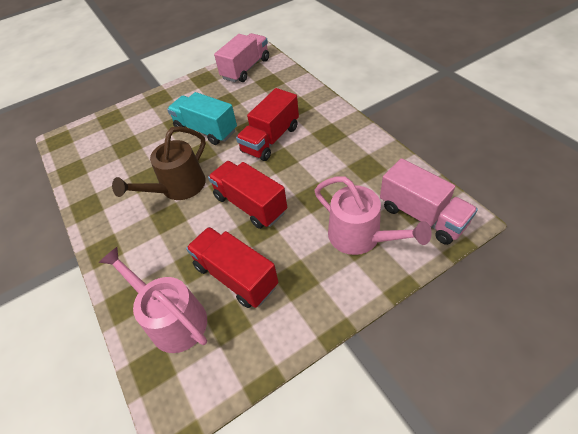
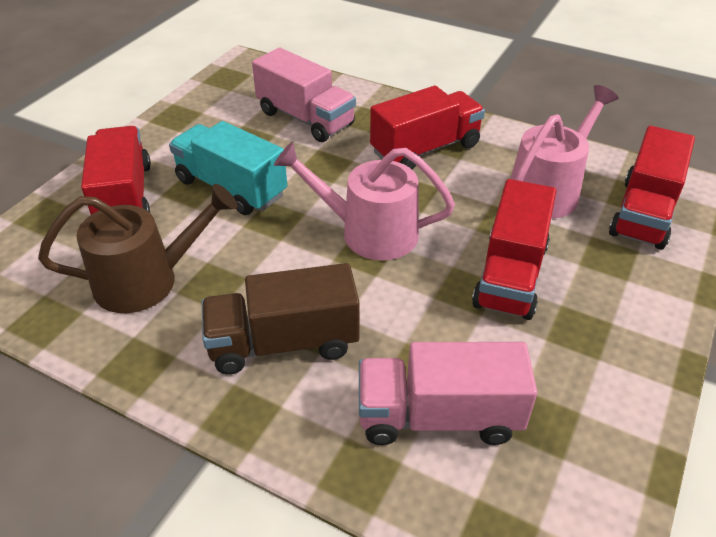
brown truck: 0 -> 1
red truck: 3 -> 4

